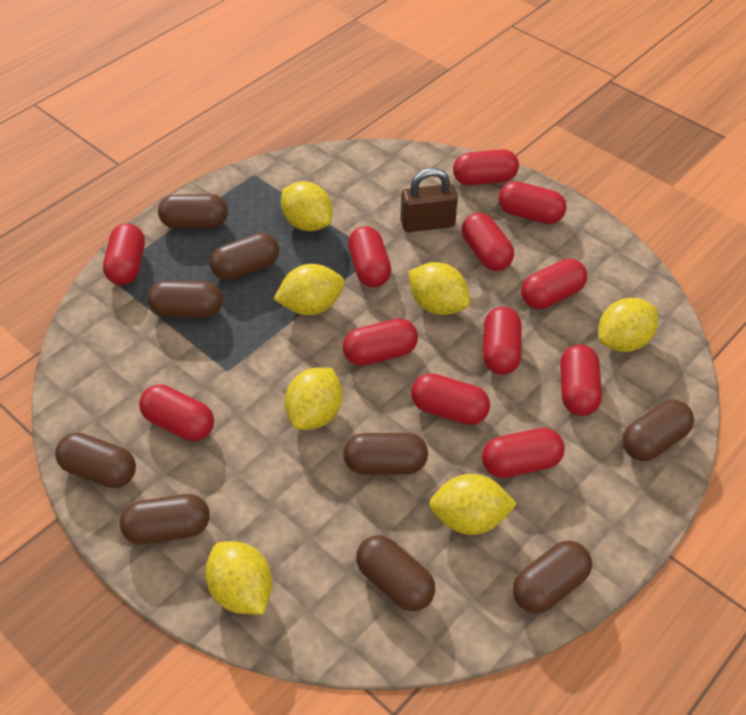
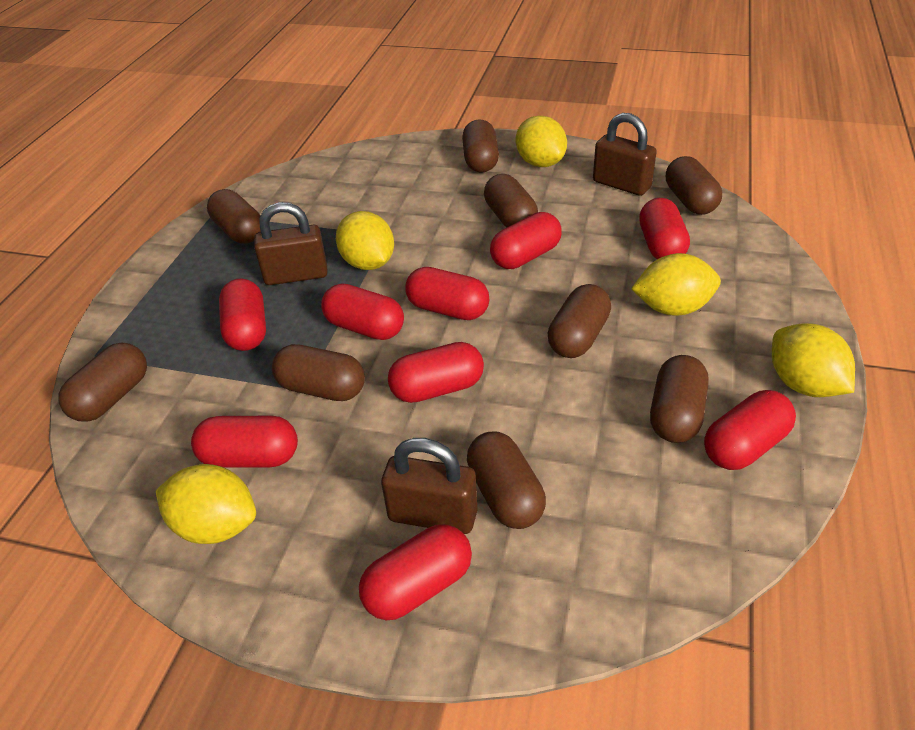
brown padlock: 1 -> 3
red capsule: 12 -> 9
yellow lemon: 7 -> 5

